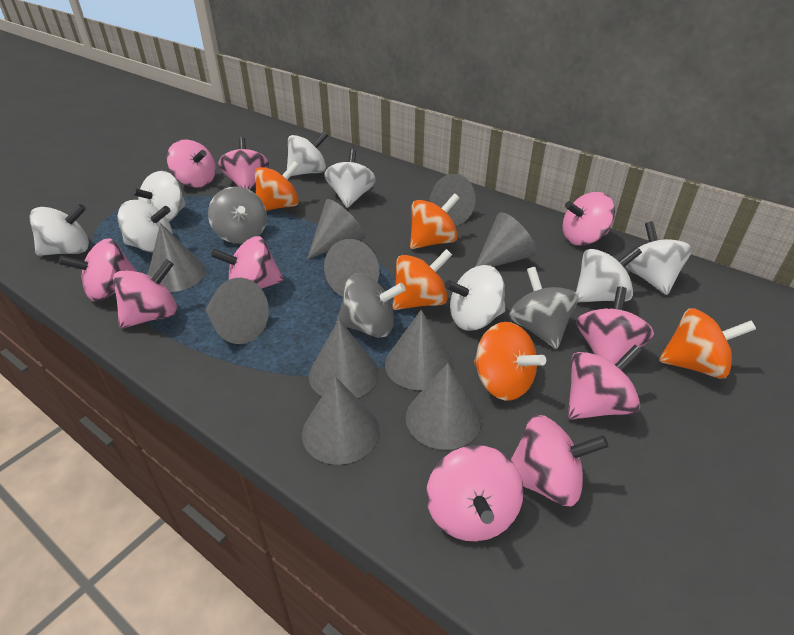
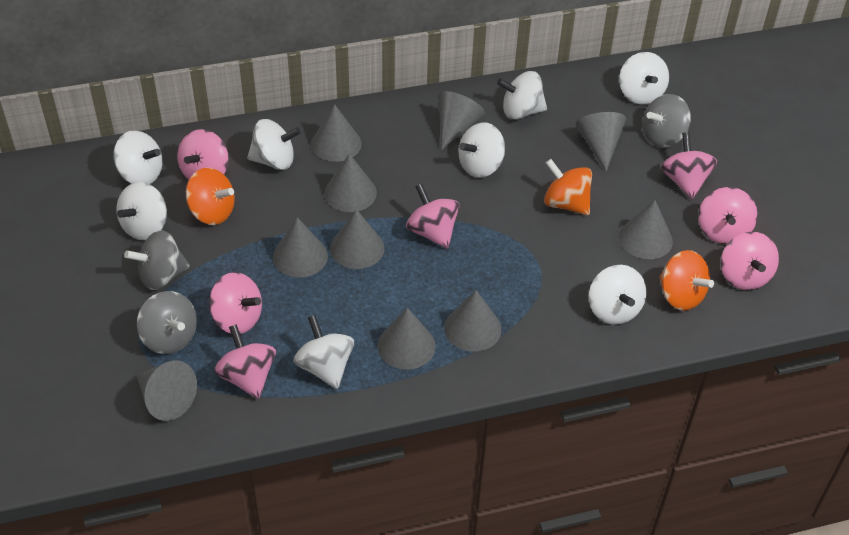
orange spinning top: 5 -> 3
pink spinning top: 10 -> 7

